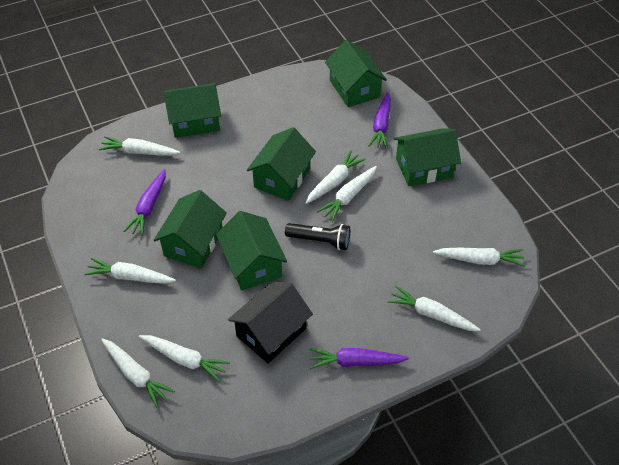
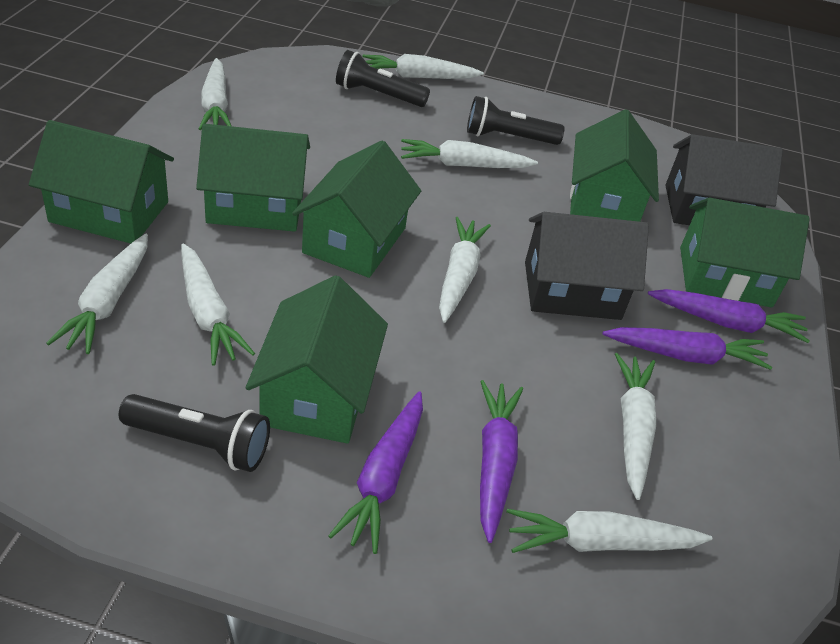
black flashlight: 1 -> 3
black house: 1 -> 2
purple carrot: 3 -> 4

